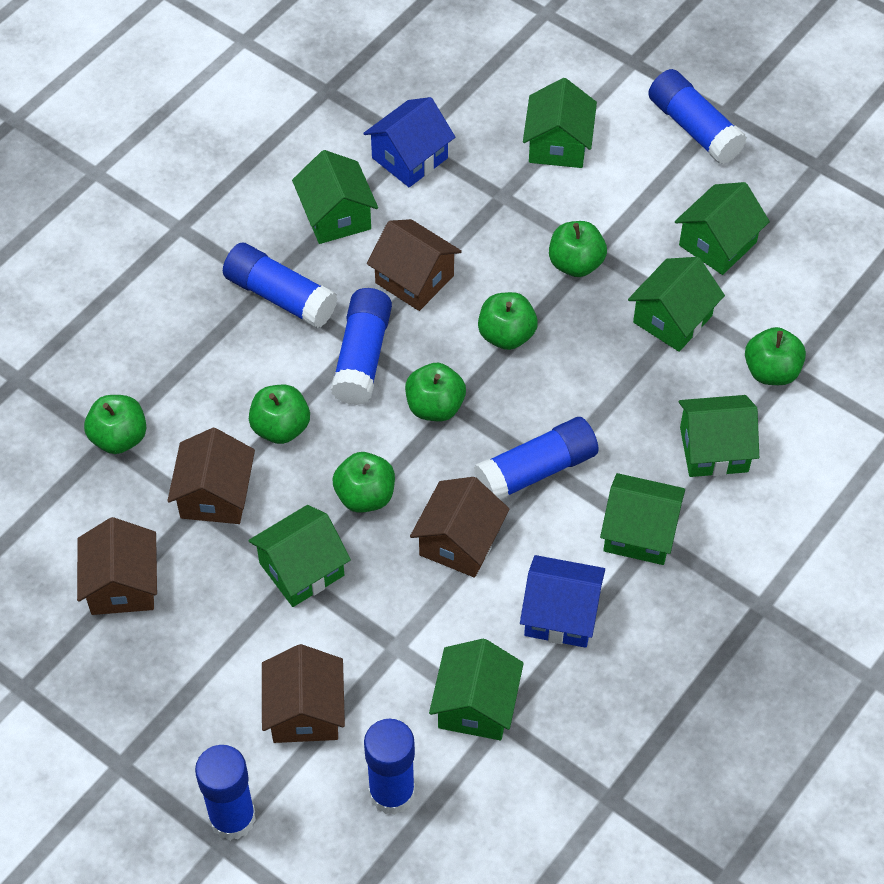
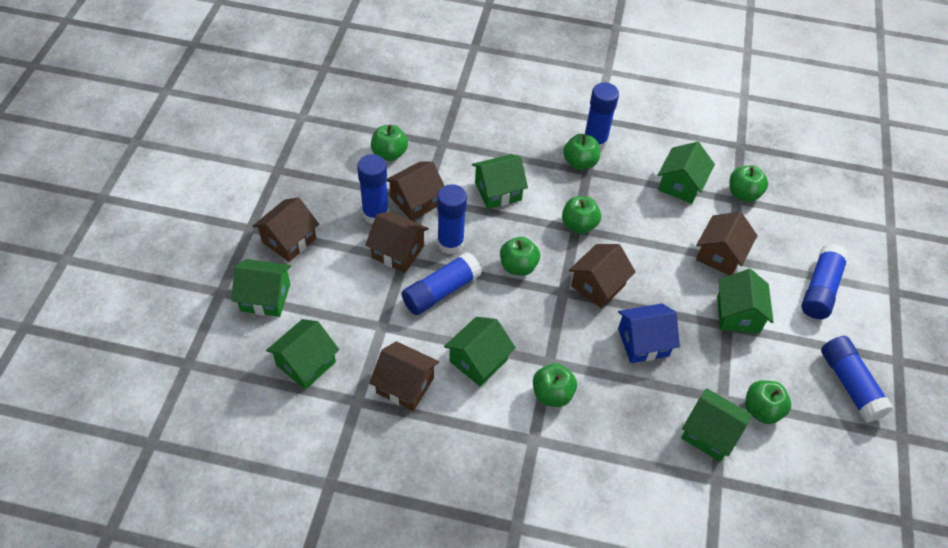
blue house: 2 -> 1
brown house: 5 -> 6
green house: 8 -> 7

